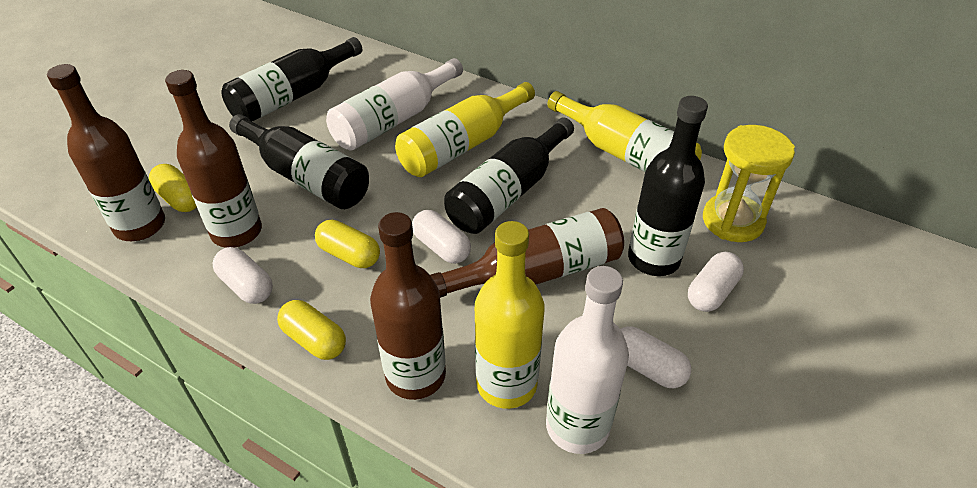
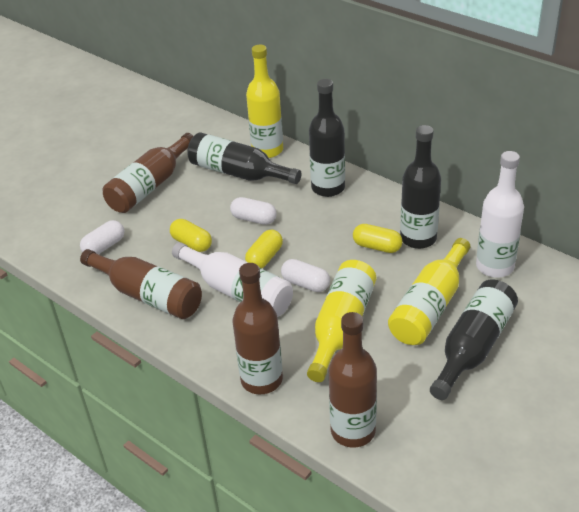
white capsule: 4 -> 3
yellow hourglass: 1 -> 0

